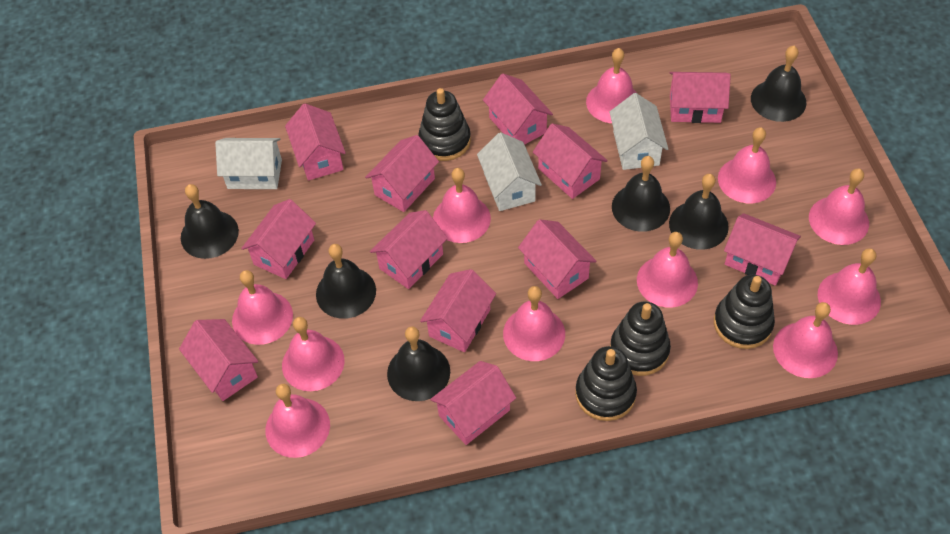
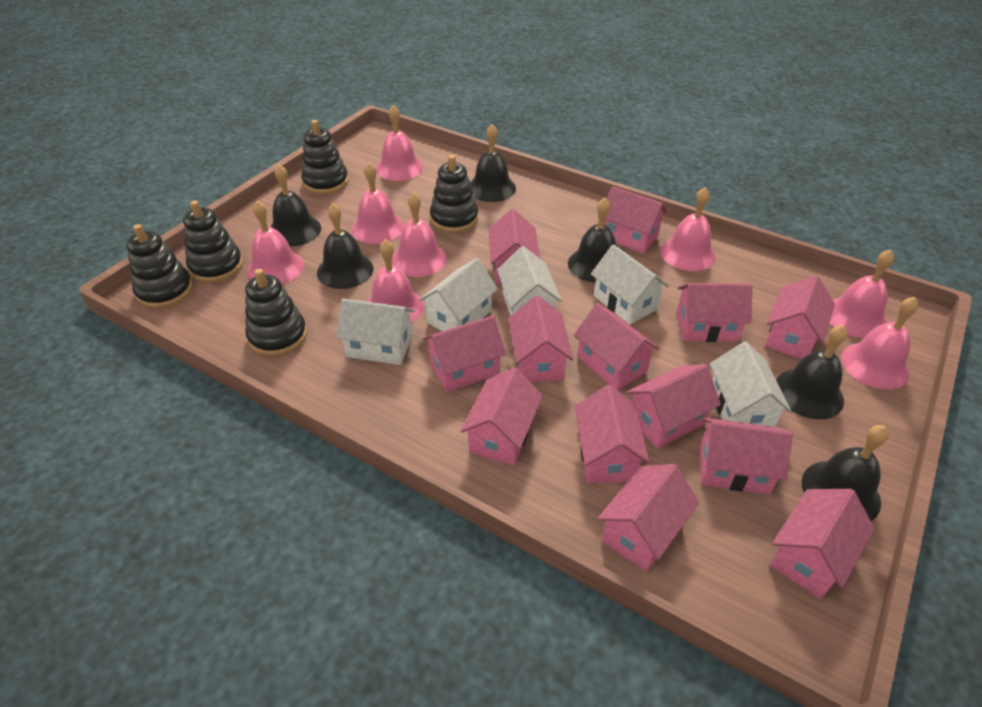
black stacking toy: 4 -> 5
pink bell: 11 -> 8
pink house: 12 -> 13
white house: 3 -> 5

